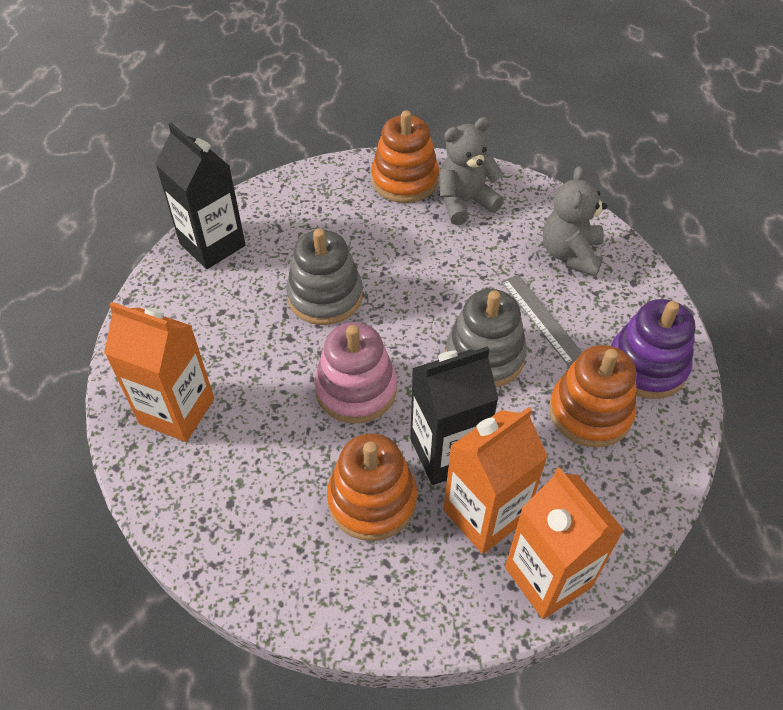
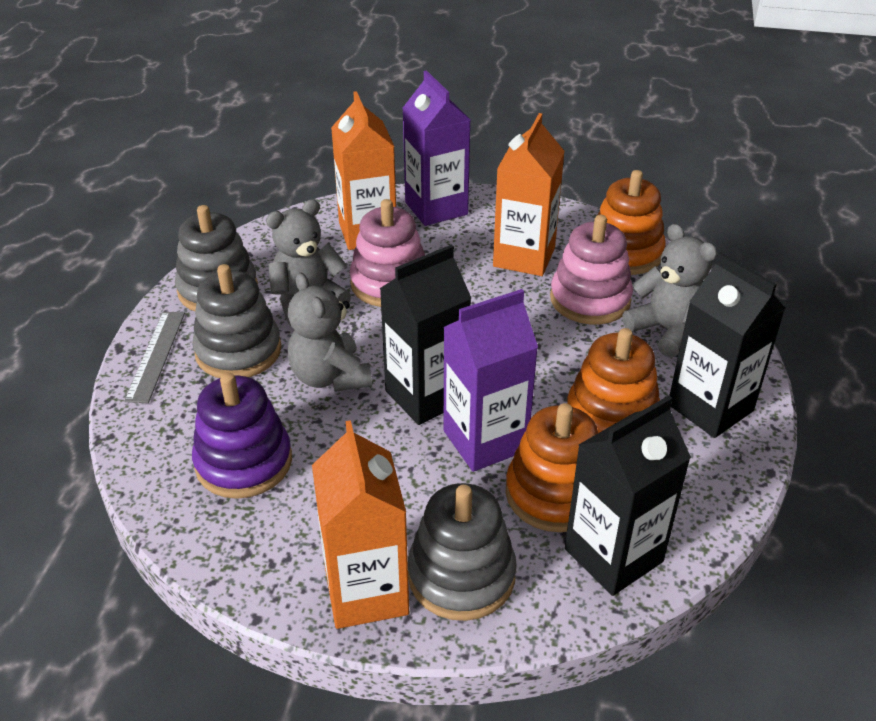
black carton: 2 -> 3
grey stacking toy: 2 -> 3
grey teddy bear: 2 -> 3
pink stacking toy: 1 -> 2
purple carton: 0 -> 2

